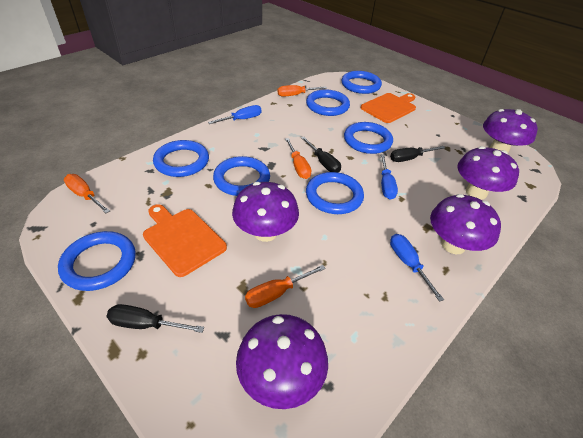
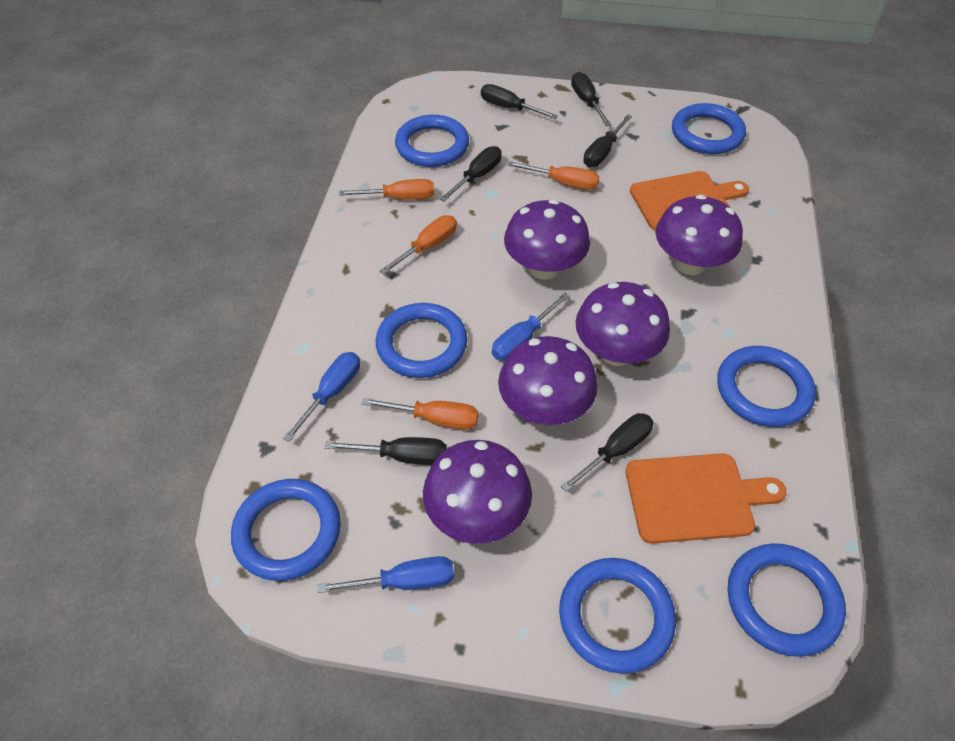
black screwdriver: 3 -> 6

